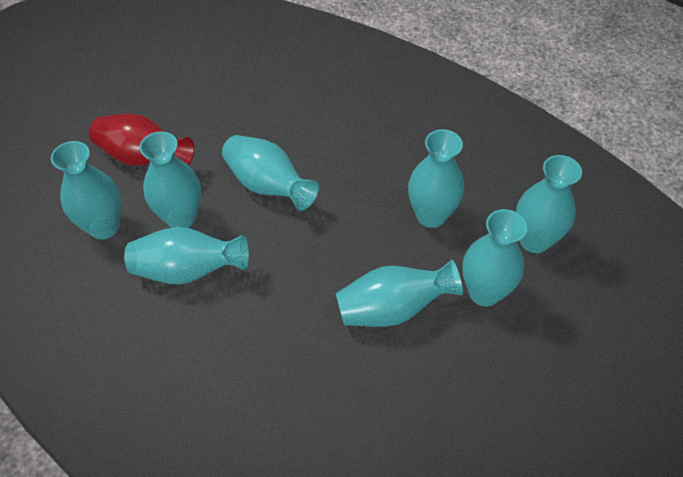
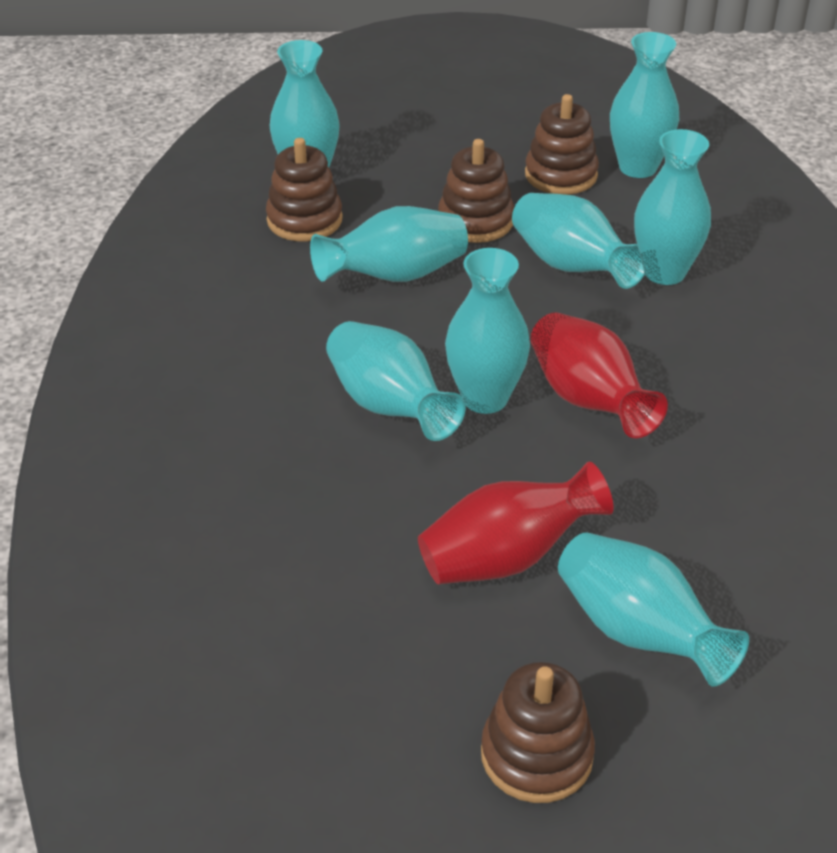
brown stacking toy: 0 -> 4
red vase: 1 -> 2

